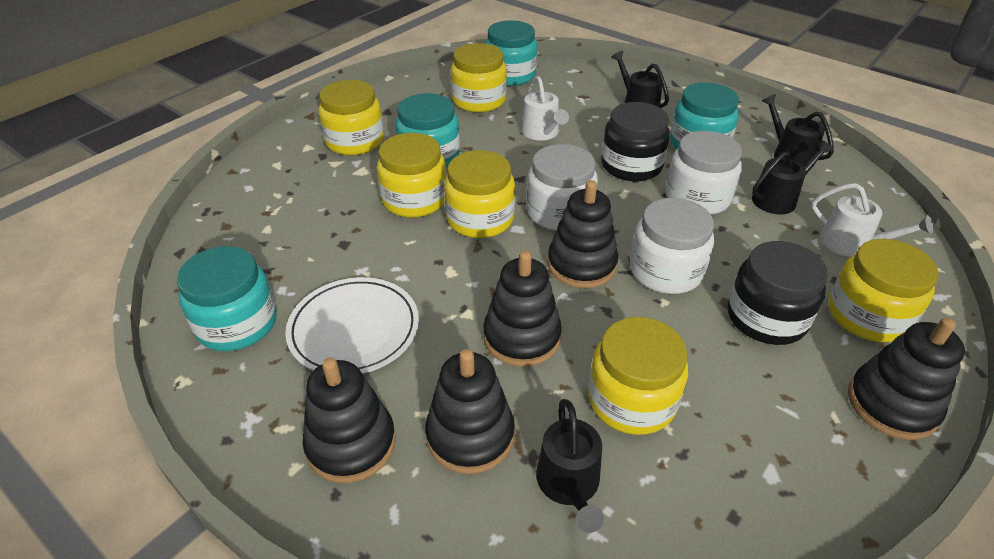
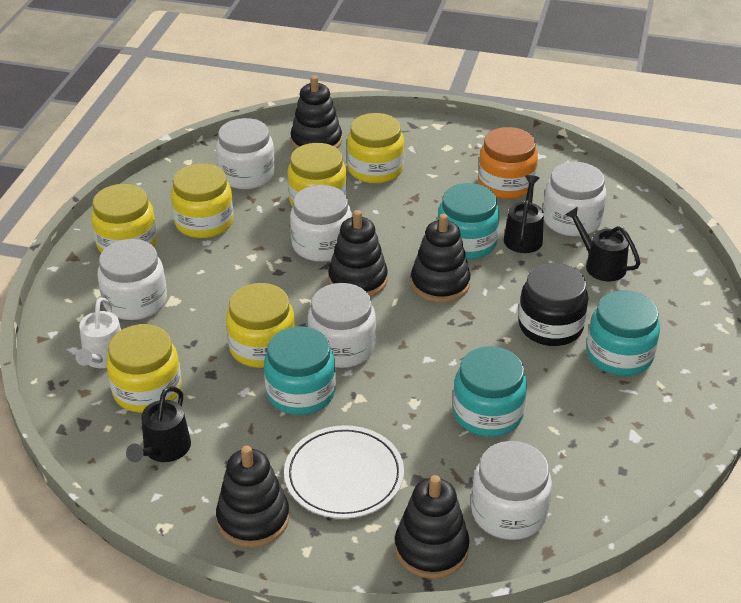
black jar: 2 -> 1
black watering can: 4 -> 3
orange jar: 0 -> 1
white jar: 3 -> 6
white watering can: 2 -> 1

